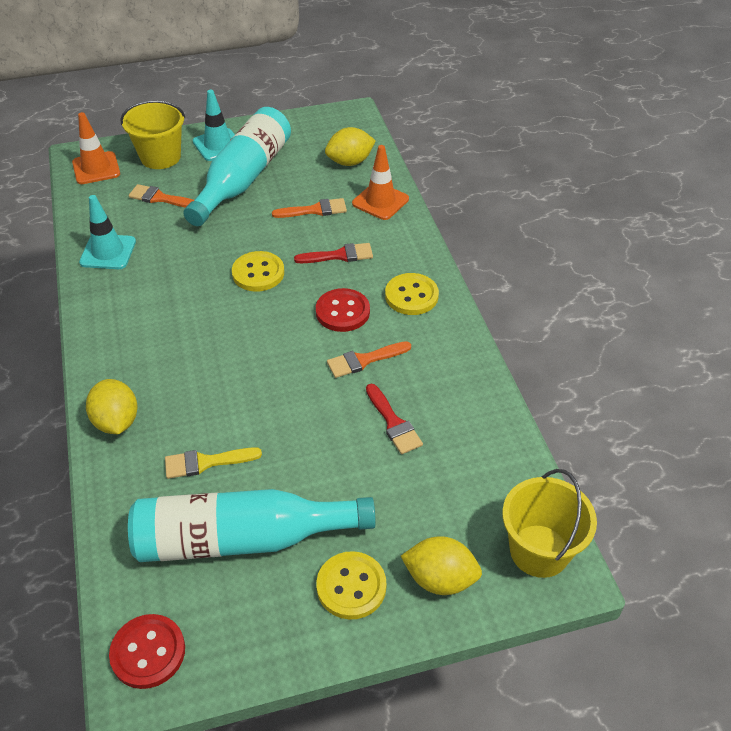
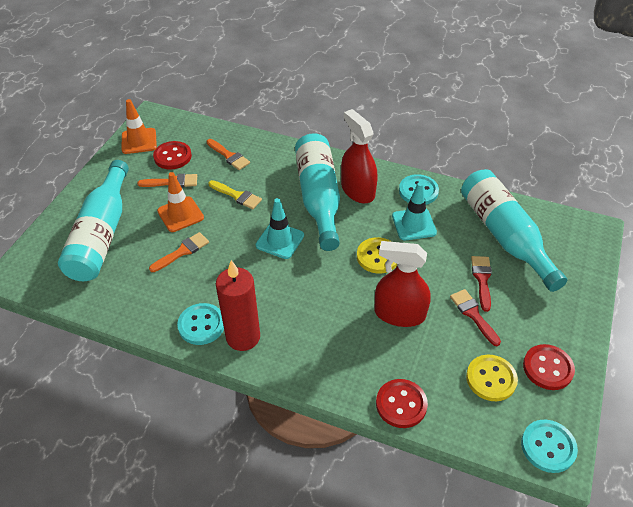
red button: 2 -> 3
red candle: 0 -> 1
red spray bottle: 0 -> 2
turquoise bottle: 2 -> 3
turquoise button: 0 -> 3
yellow bucket: 2 -> 0
yellow button: 3 -> 2
yellow lemon: 3 -> 0

